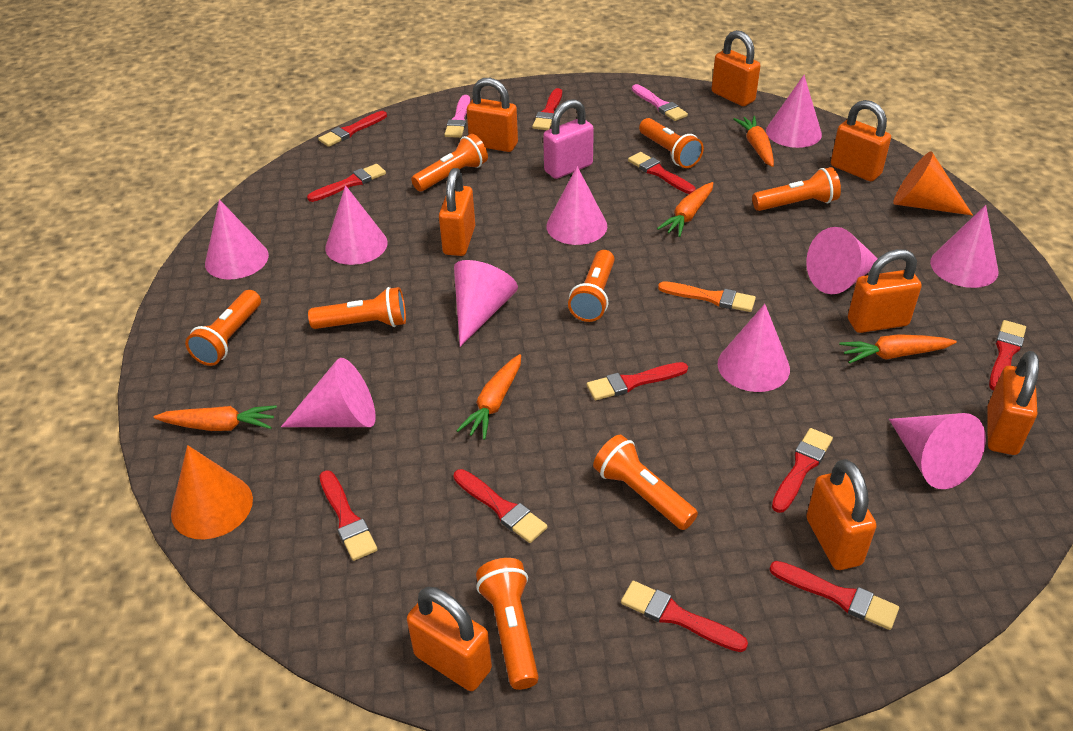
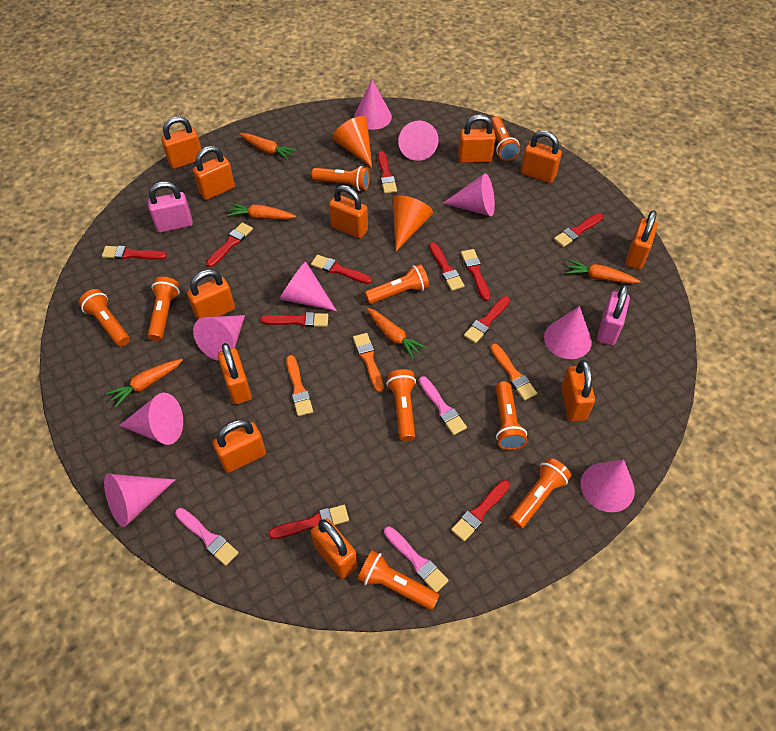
orange brush: 1 -> 3
orange flashlight: 8 -> 9
orange padlock: 8 -> 11
pink brush: 2 -> 3
pink cone: 10 -> 9
pink padlock: 1 -> 2

